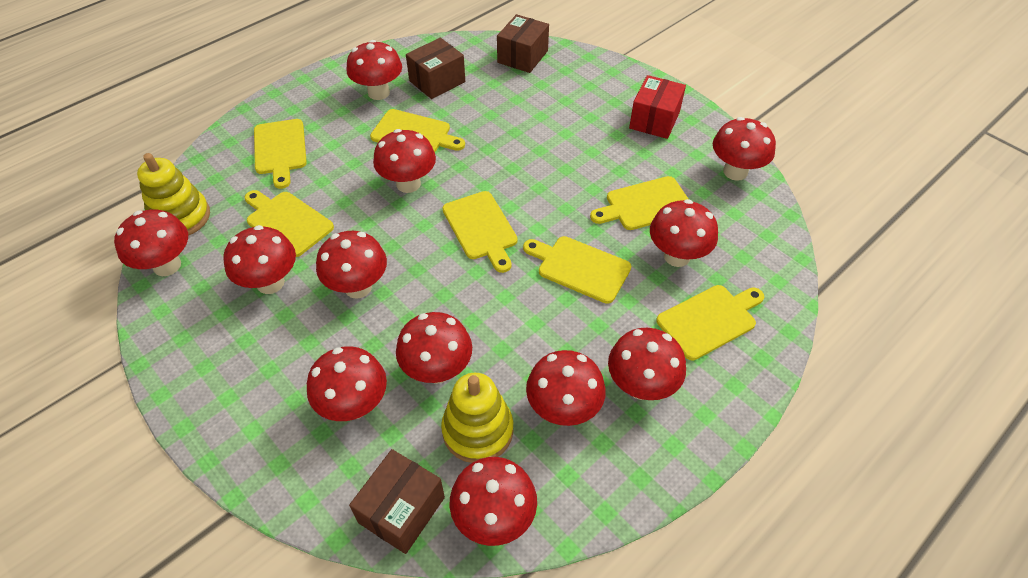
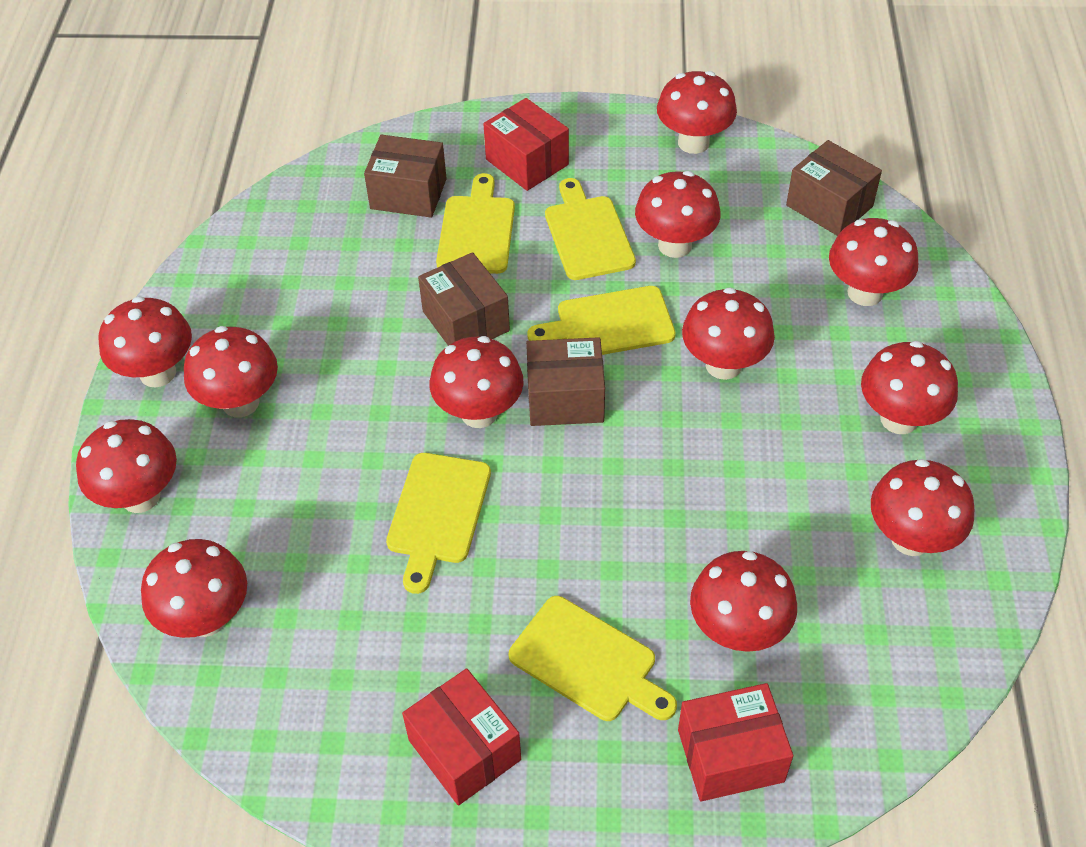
brown box: 3 -> 4
red box: 1 -> 3
yellow cutting board: 7 -> 5
yellow stacking toy: 2 -> 0

